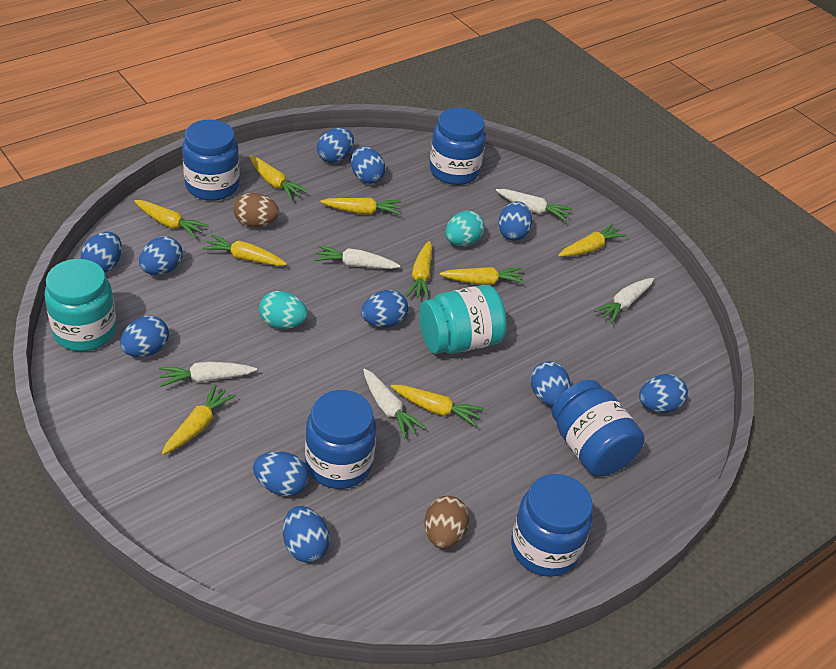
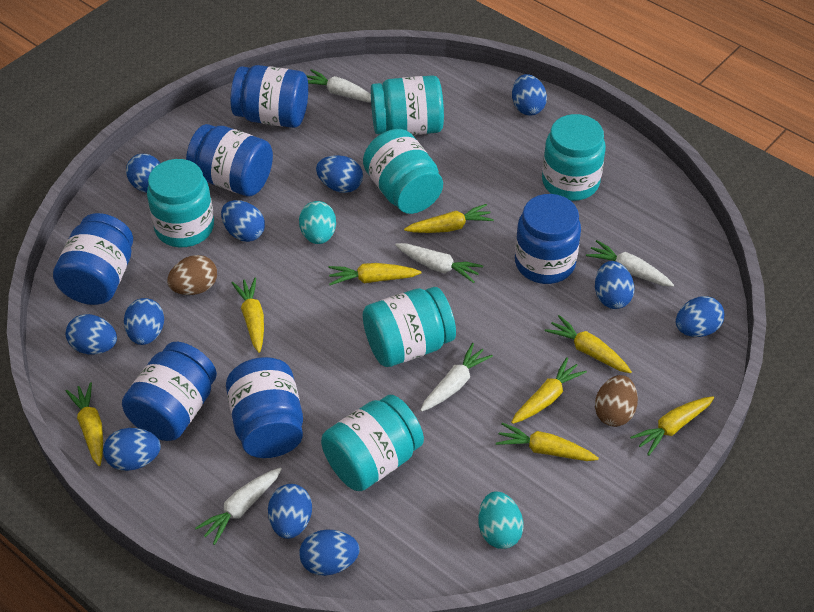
blue jar: 5 -> 6
turquoise jar: 2 -> 6
yellow carrot: 9 -> 8

